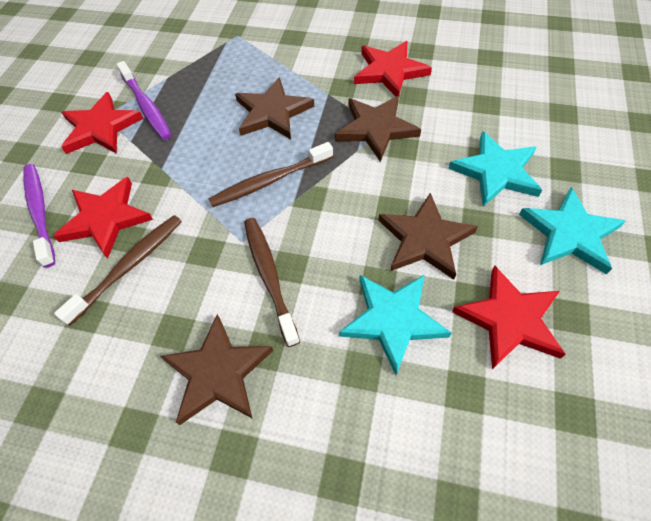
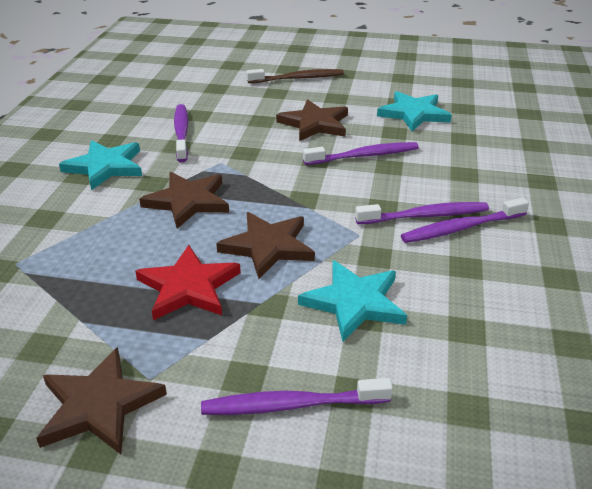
brown toothbrush: 3 -> 1
purple toothbrush: 2 -> 5
red star: 4 -> 1

